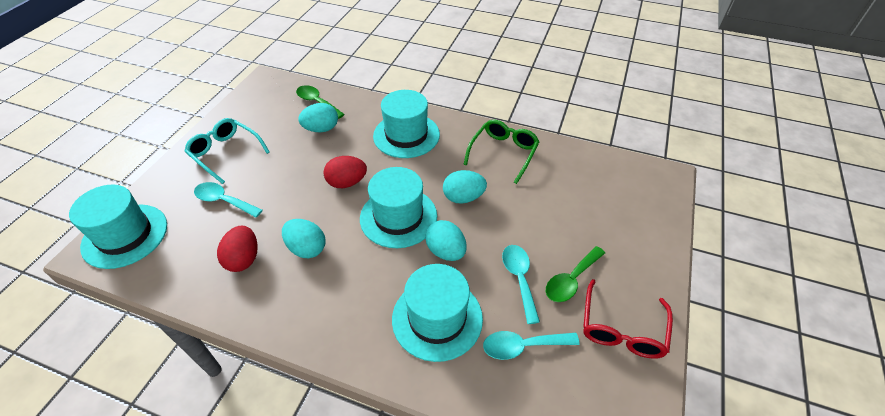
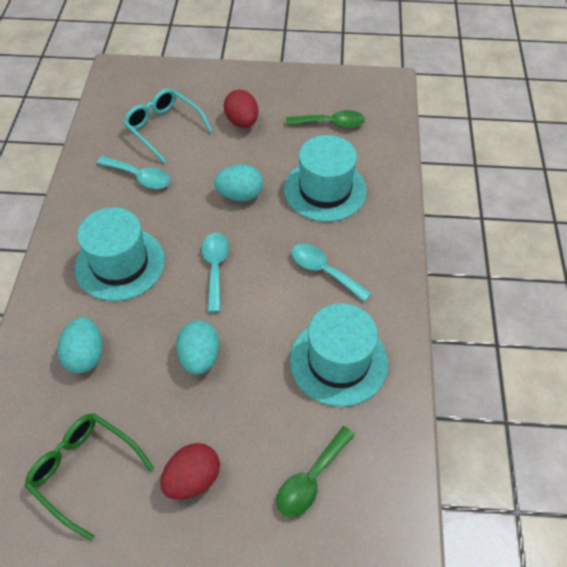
red glasses: 1 -> 0
turquoise egg: 4 -> 3
turquoise hat: 4 -> 3

